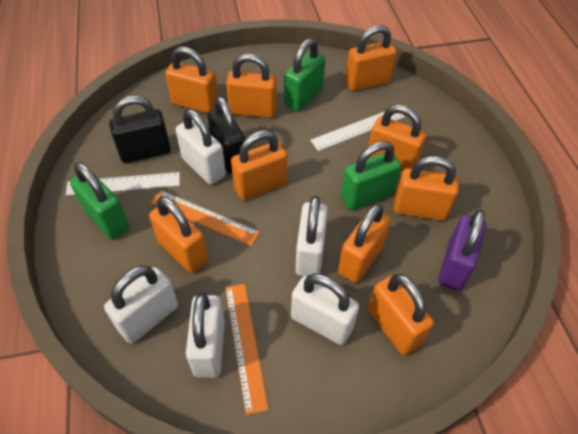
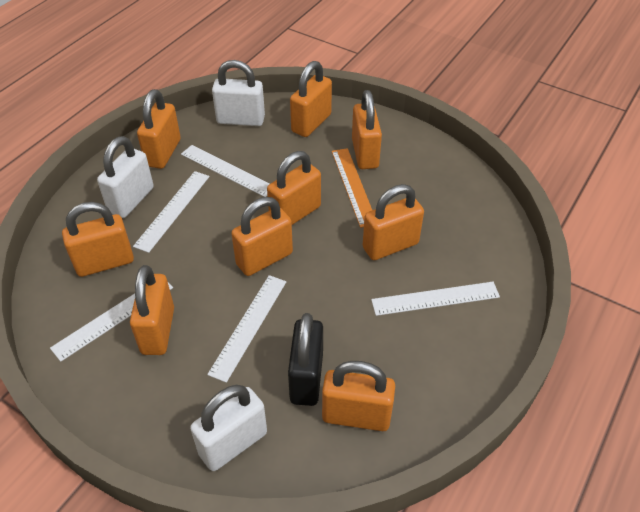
black padlock: 2 -> 1
green padlock: 3 -> 0
orange ruler: 2 -> 1
purple padlock: 1 -> 0
white padlock: 5 -> 3
white ruler: 2 -> 5

